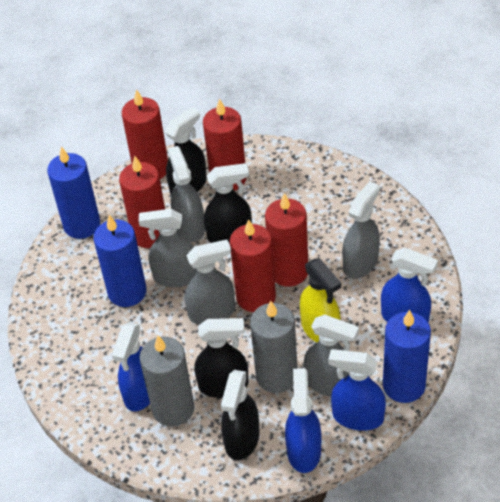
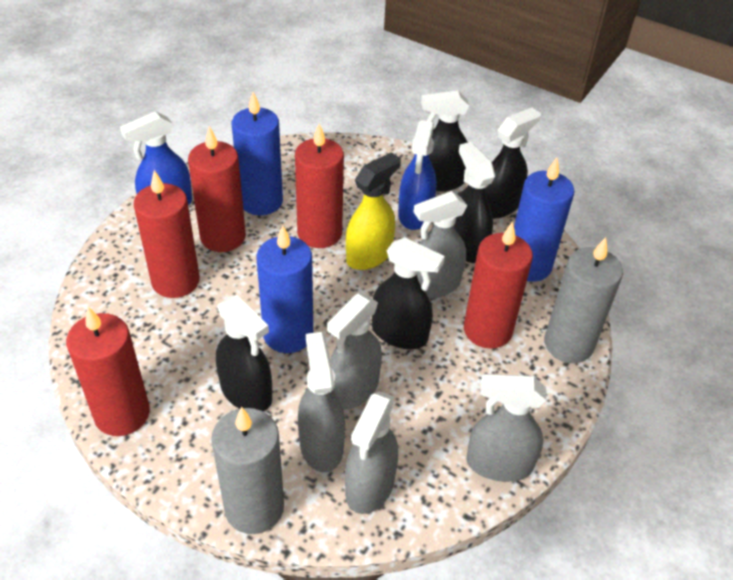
black spray bottle: 4 -> 5
blue spray bottle: 4 -> 2

